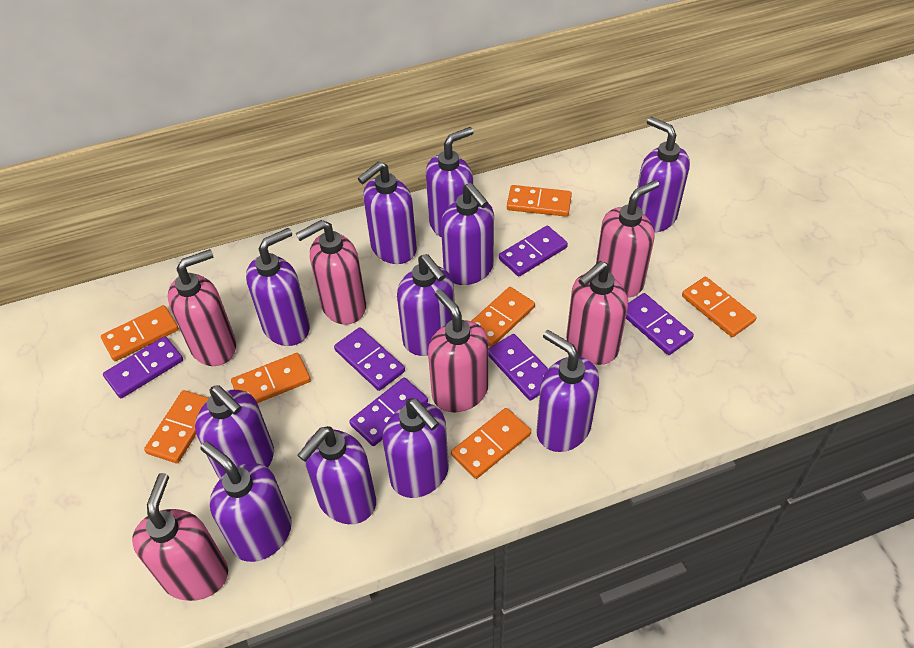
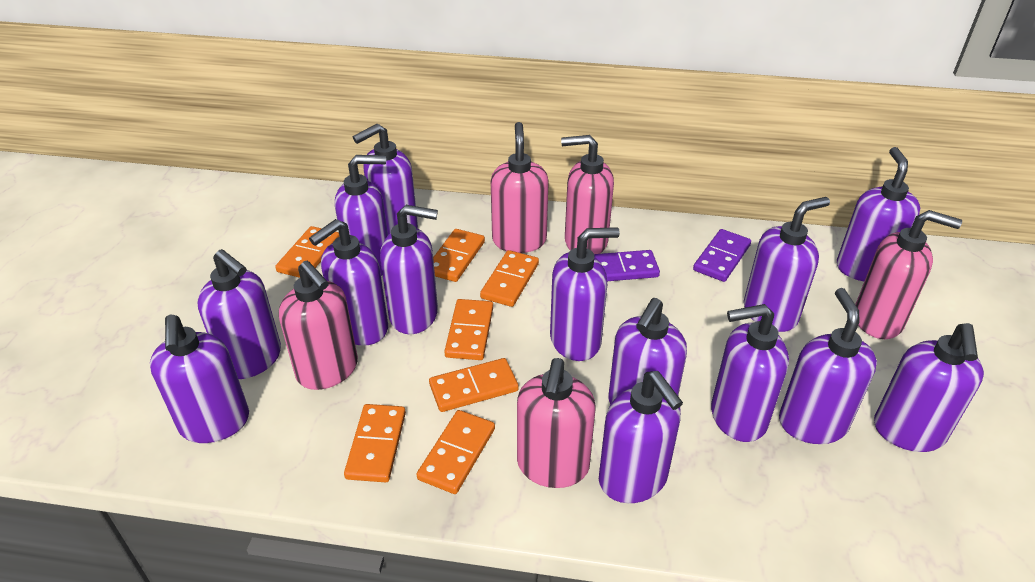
pink soap dispenser: 6 -> 5
purple domino: 6 -> 2
purple soap dispenser: 11 -> 14

